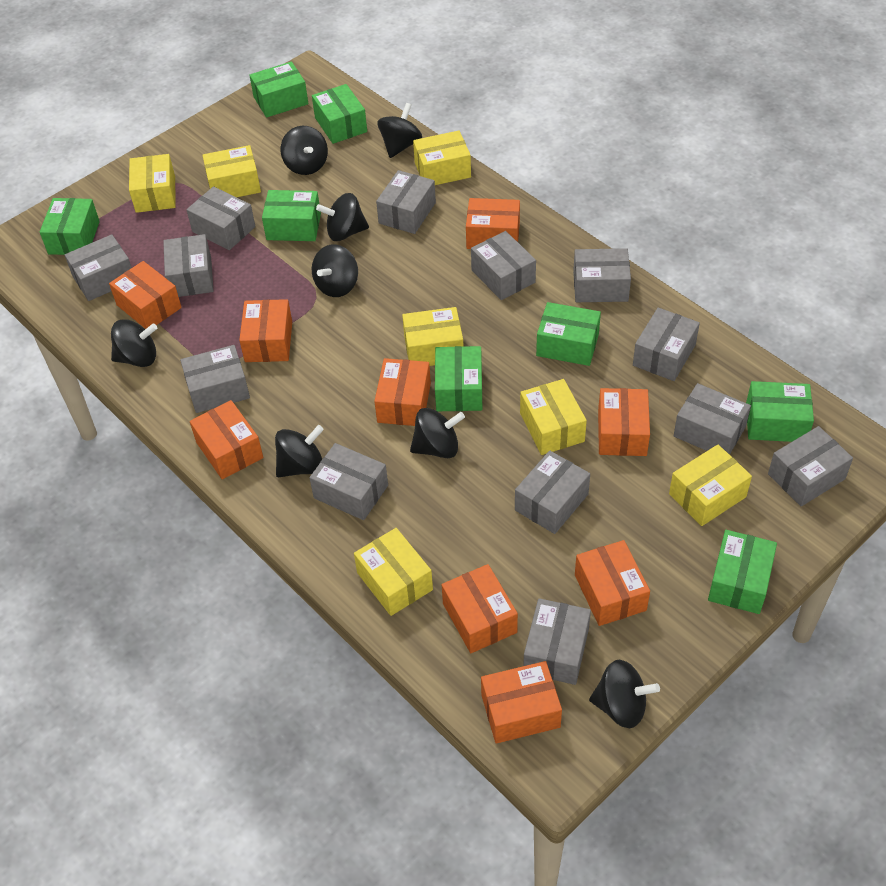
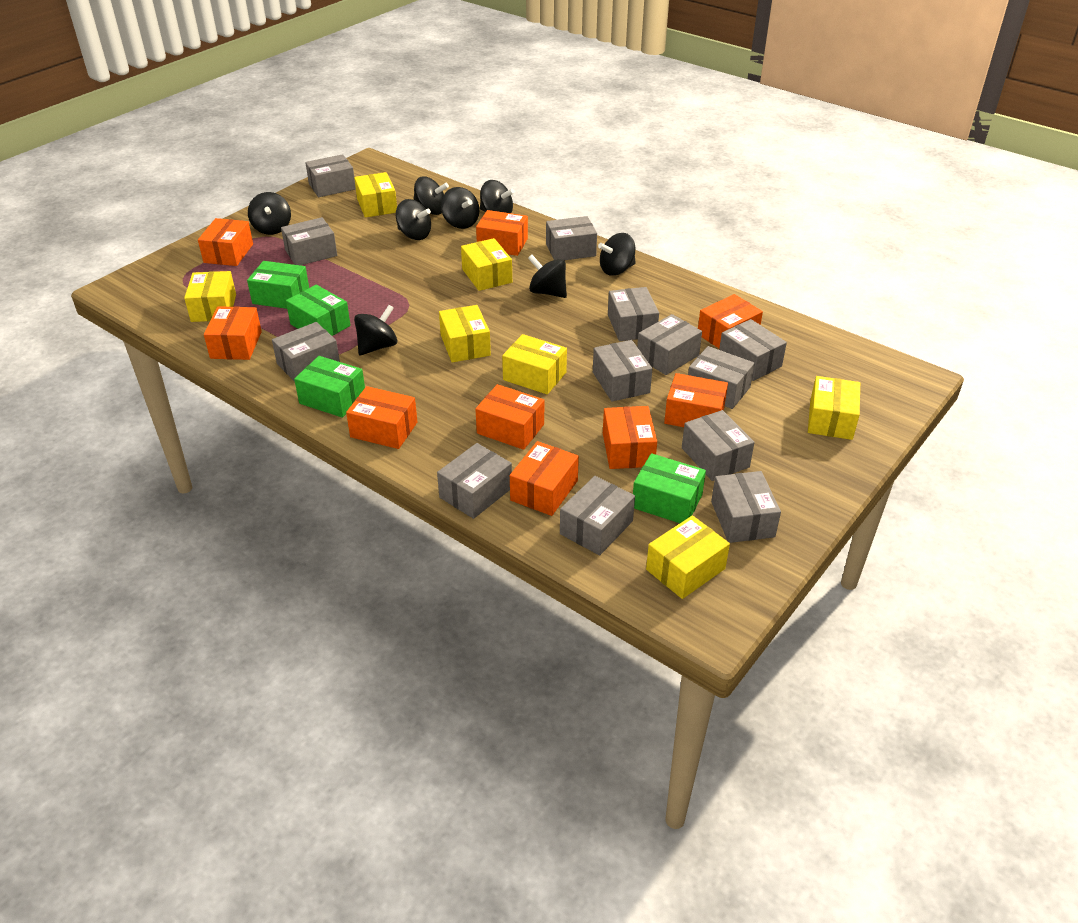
green box: 8 -> 4

